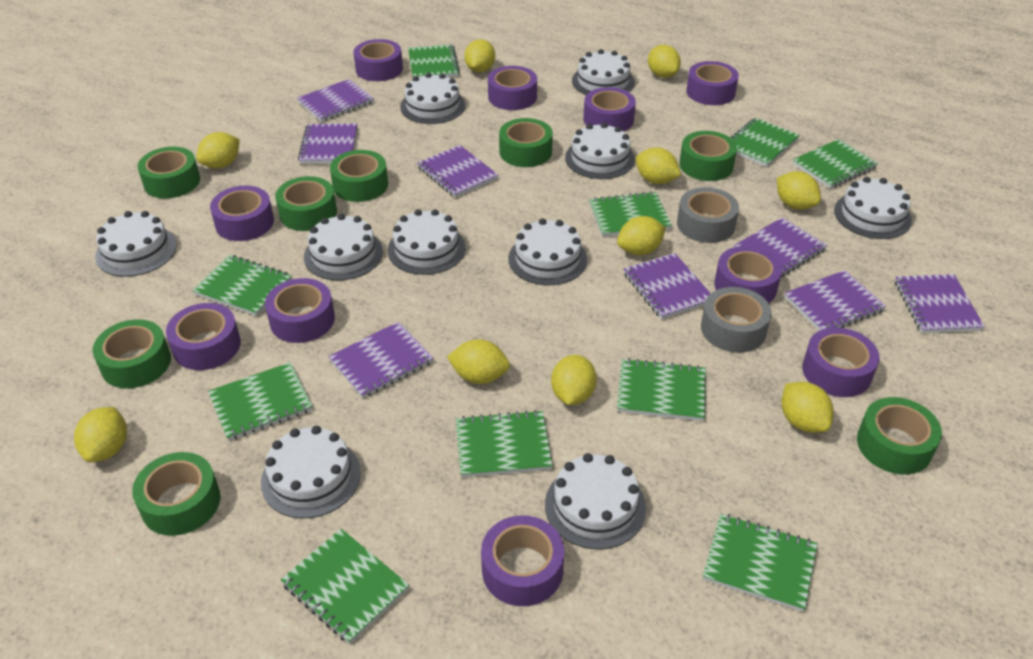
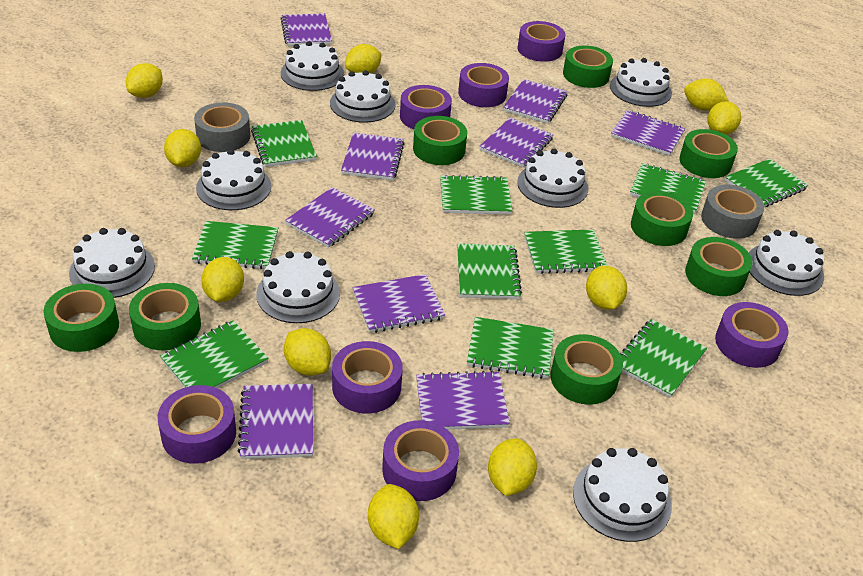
purple notebook: 8 -> 9
purple tape: 10 -> 7
white cake: 10 -> 9

